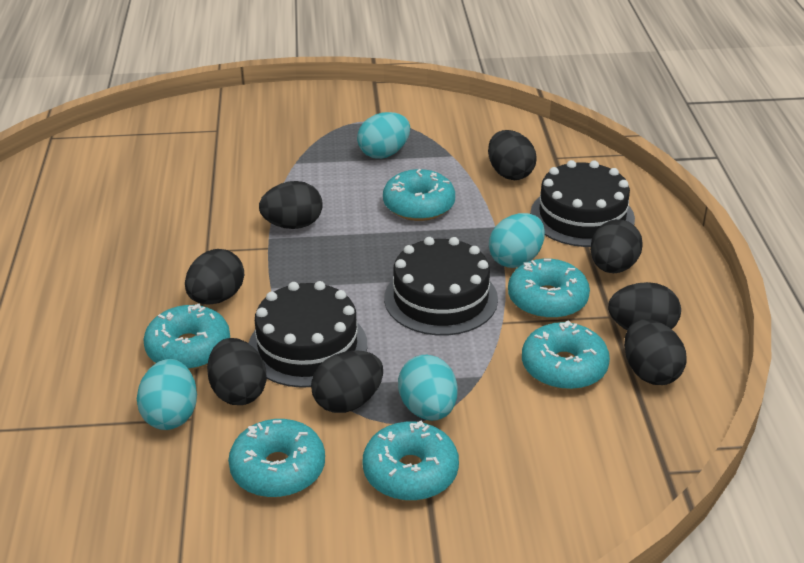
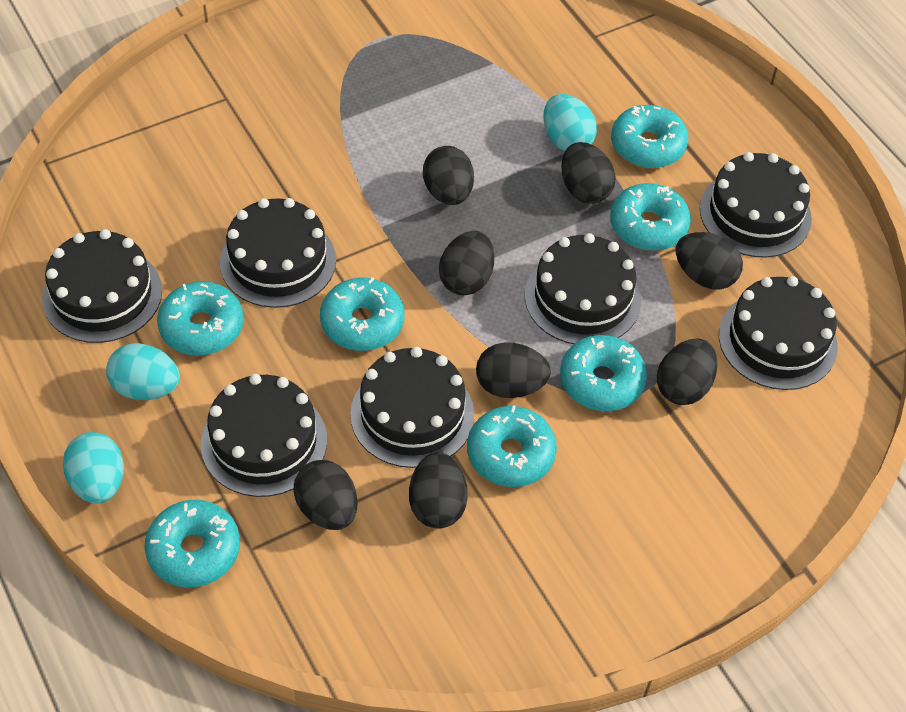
black cake: 3 -> 7
turquoise donut: 6 -> 7
turquoise egg: 4 -> 3

